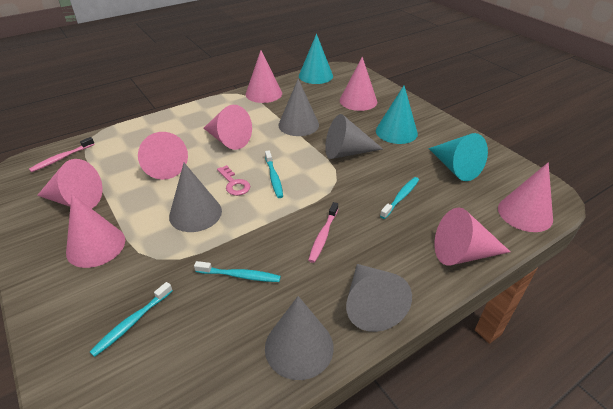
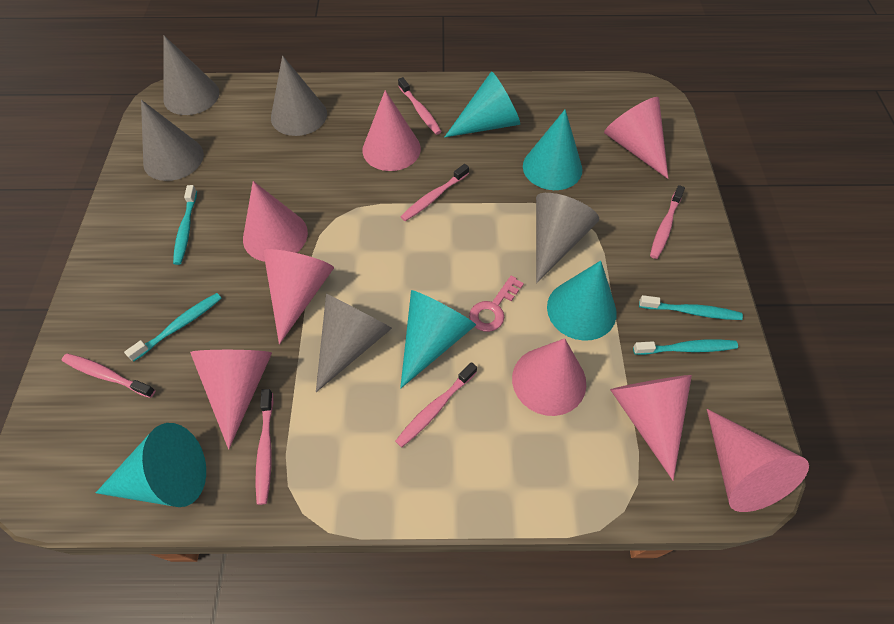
pink toothbrush: 2 -> 6
turquoise cone: 3 -> 5

